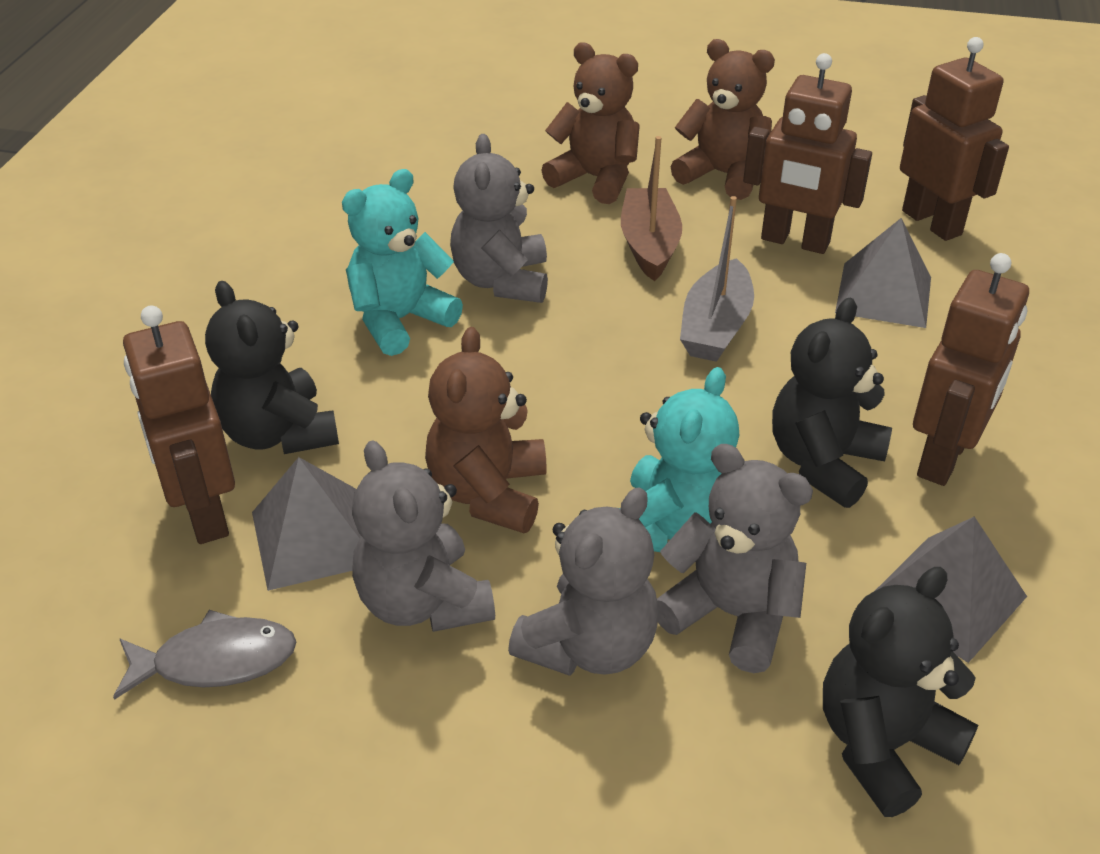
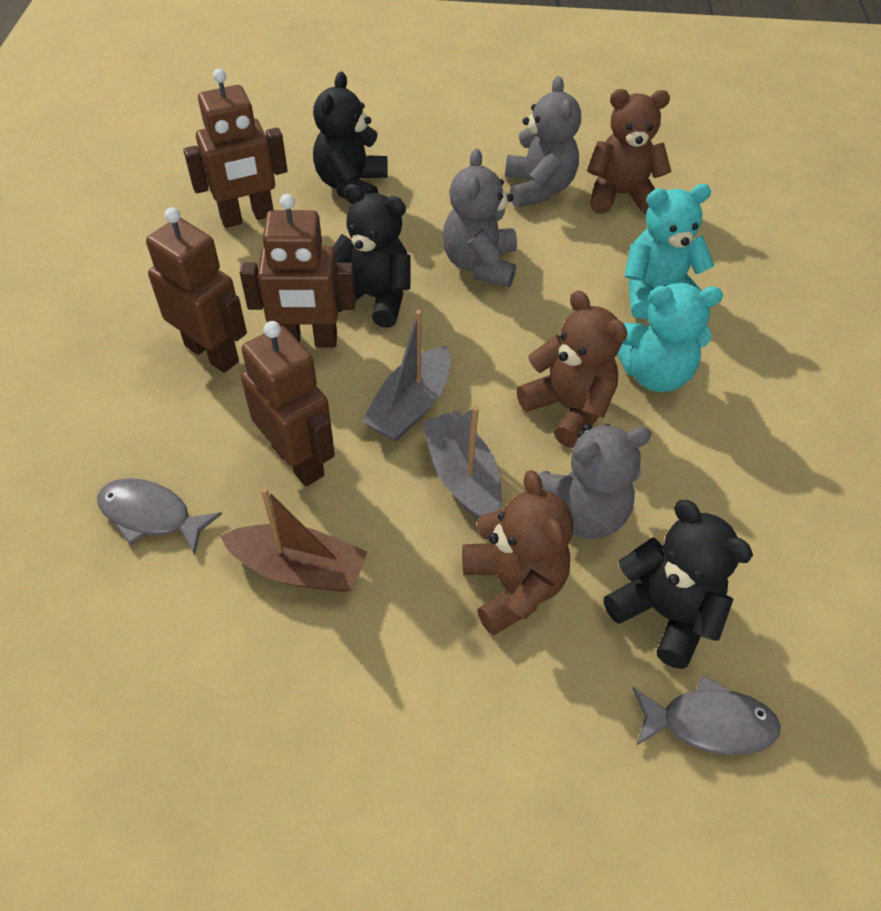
grey boat: 1 -> 2
grey fish: 1 -> 2
grey pyramid: 3 -> 0
grey teddy bear: 4 -> 3

